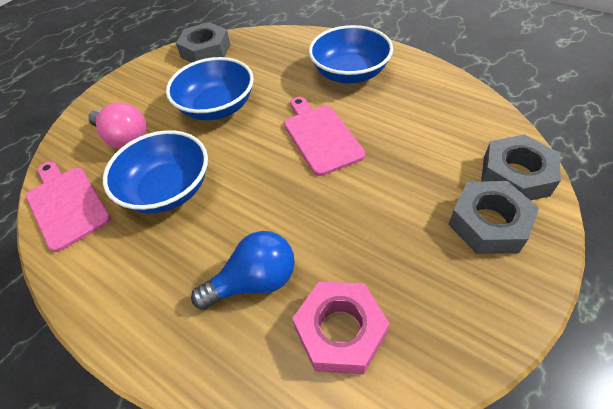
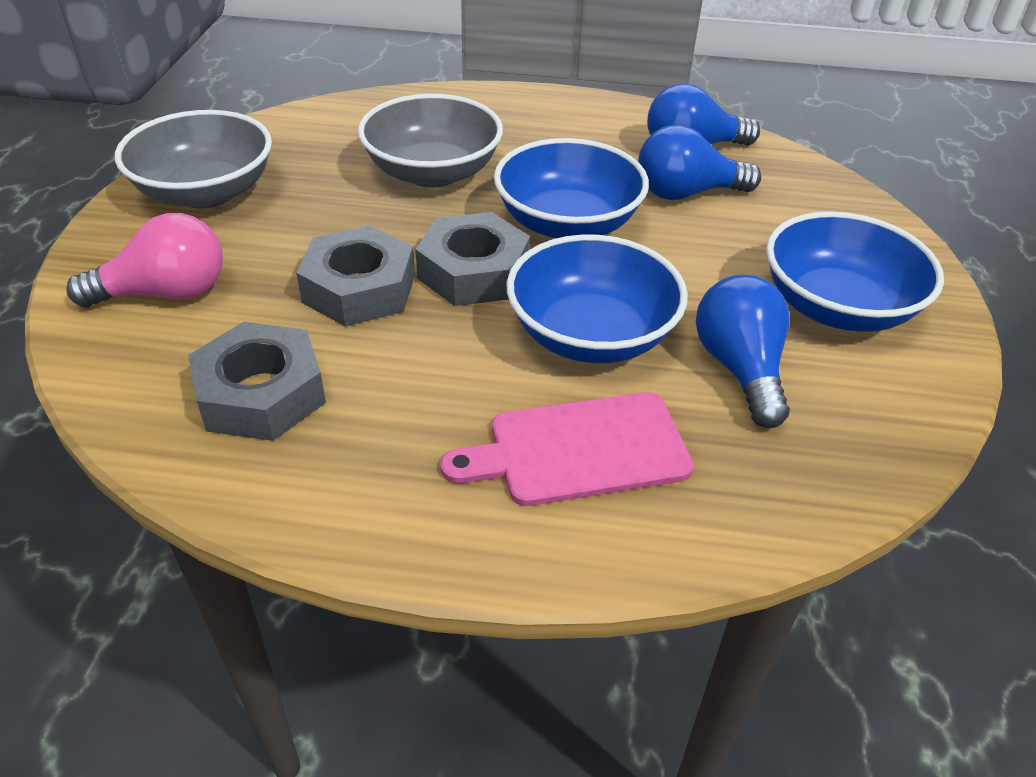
blue light bulb: 1 -> 3
grey bowl: 0 -> 2
pink cutting board: 2 -> 1
pink nut: 1 -> 0

